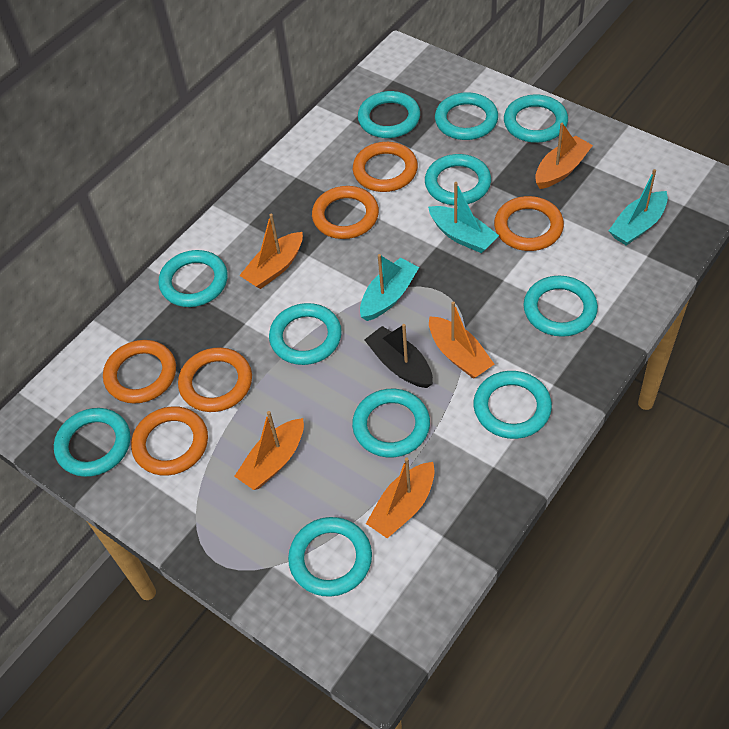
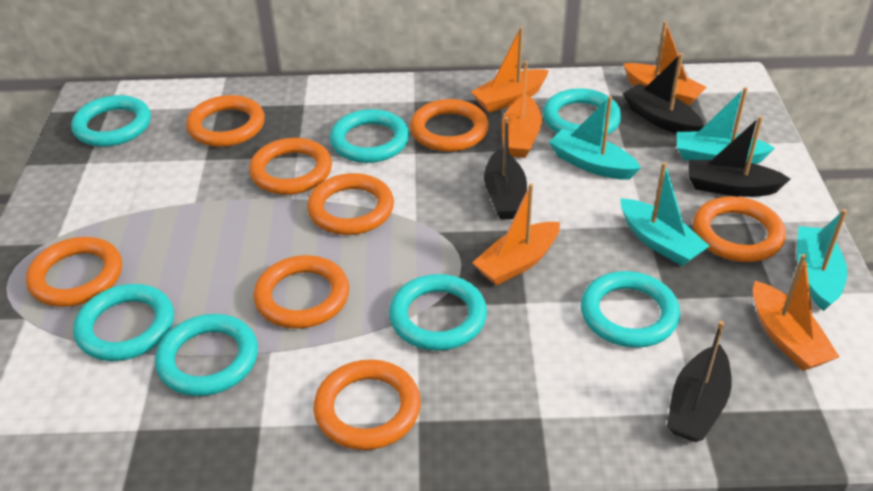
black boat: 1 -> 4
orange ring: 6 -> 8
turquoise boat: 3 -> 4
turquoise ring: 11 -> 7

